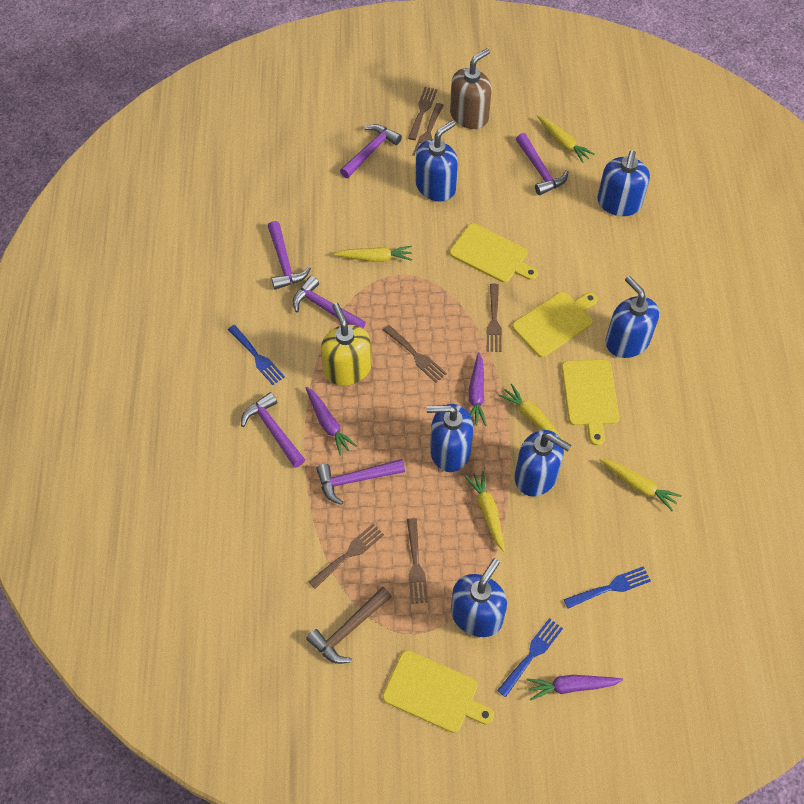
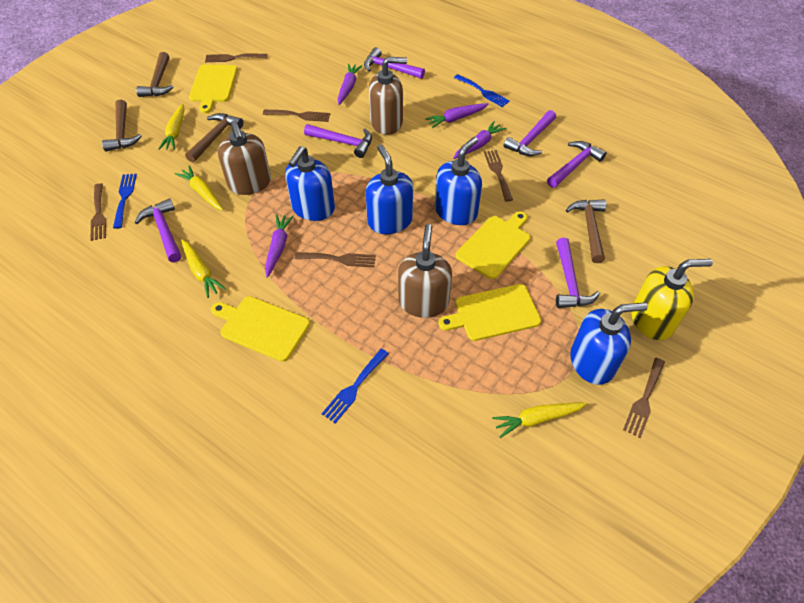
blue soap dispenser: 6 -> 4
brown hammer: 1 -> 4
brown soap dispenser: 1 -> 3
purple carrot: 3 -> 4
yellow carrot: 5 -> 4

